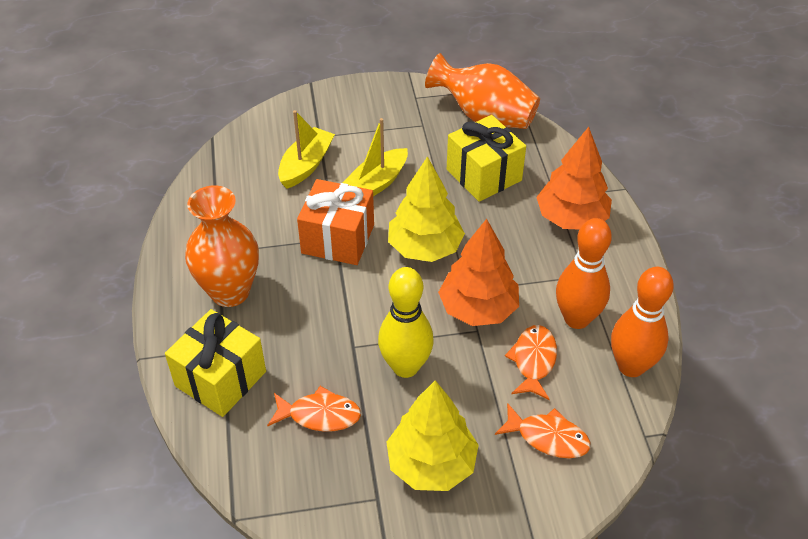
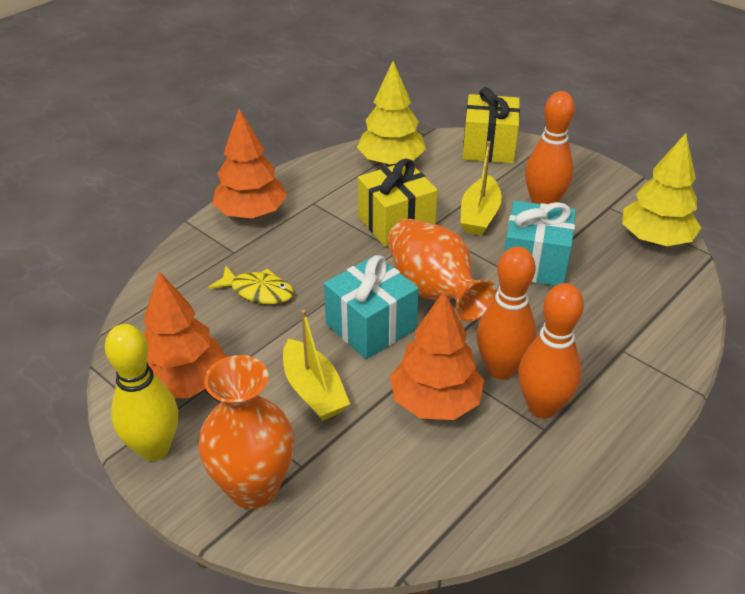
orange bowling pin: 2 -> 3
orange fish: 3 -> 0
orange gift: 1 -> 0
orange tree: 2 -> 3
turquoise gift: 0 -> 2
yellow fish: 0 -> 1

